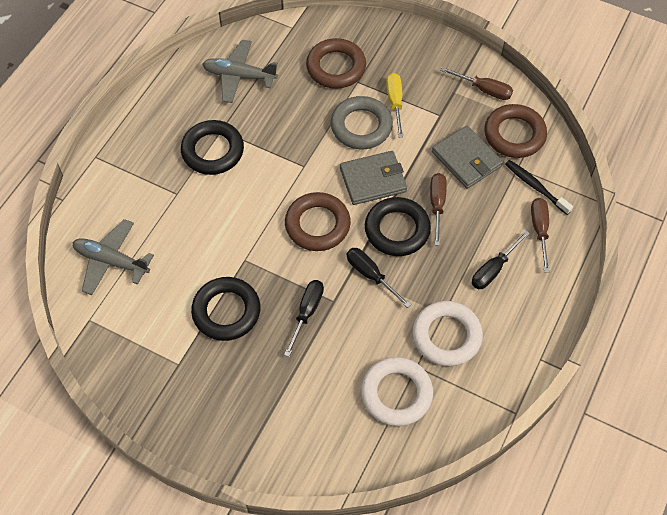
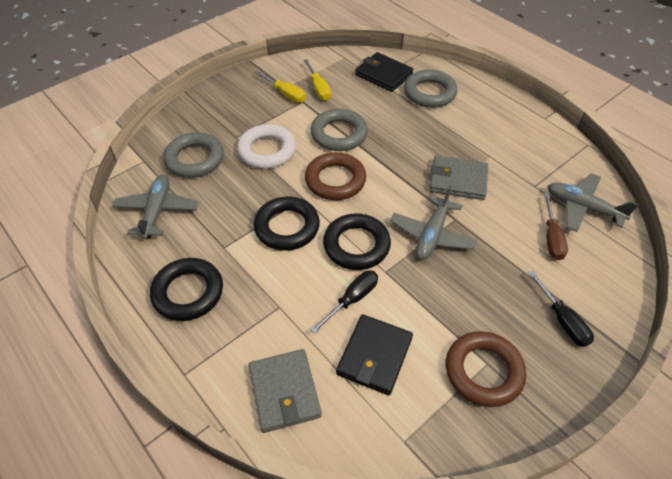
black screwdriver: 3 -> 2
black toothbrush: 1 -> 0
black wallet: 0 -> 2
brown ring: 3 -> 2
brown screwdriver: 3 -> 1
grey plane: 2 -> 3
grey ring: 1 -> 3
white ring: 2 -> 1
yellow screwdriver: 1 -> 2

